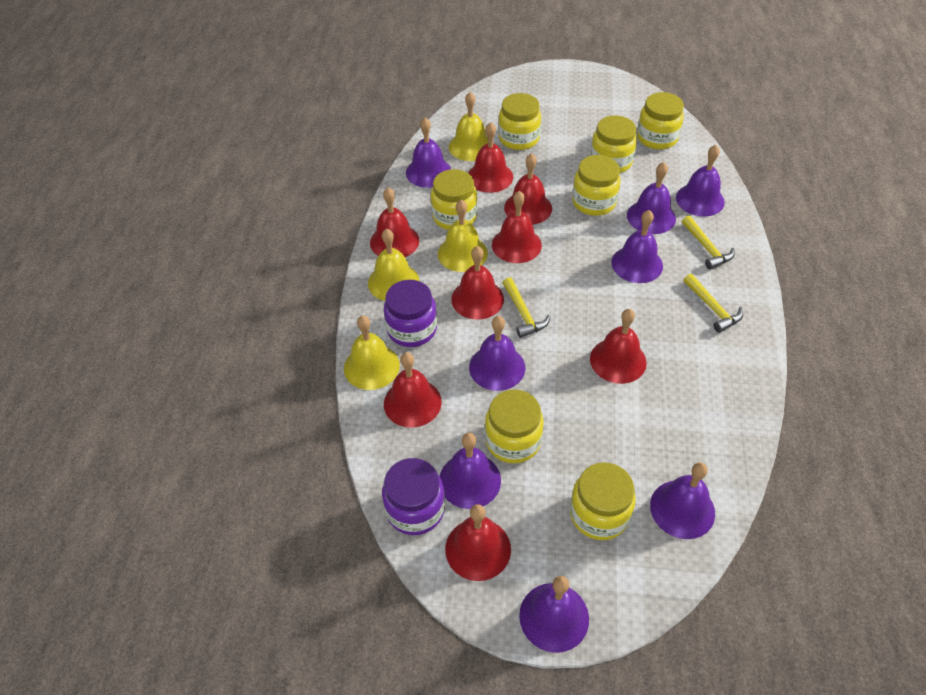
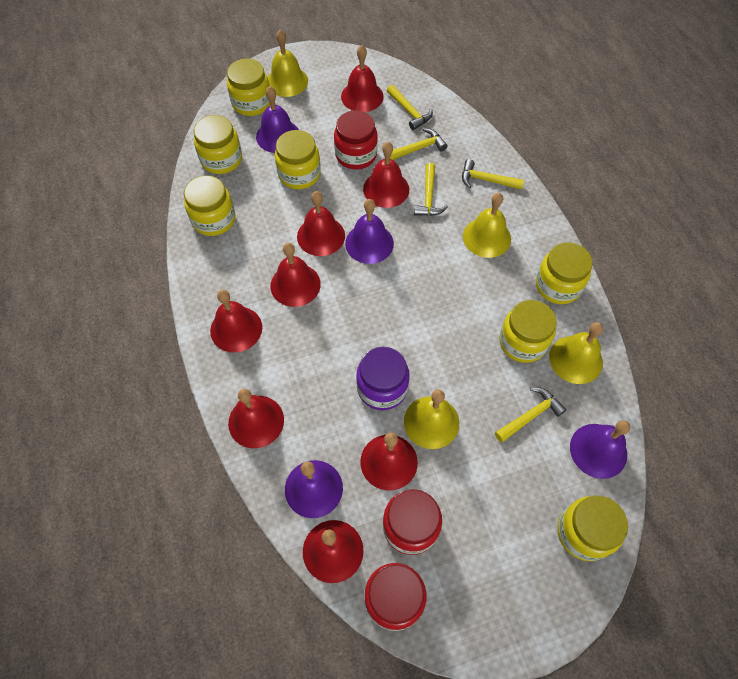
purple bell: 8 -> 4
purple jar: 2 -> 1
red jar: 0 -> 3
yellow hammer: 3 -> 5

